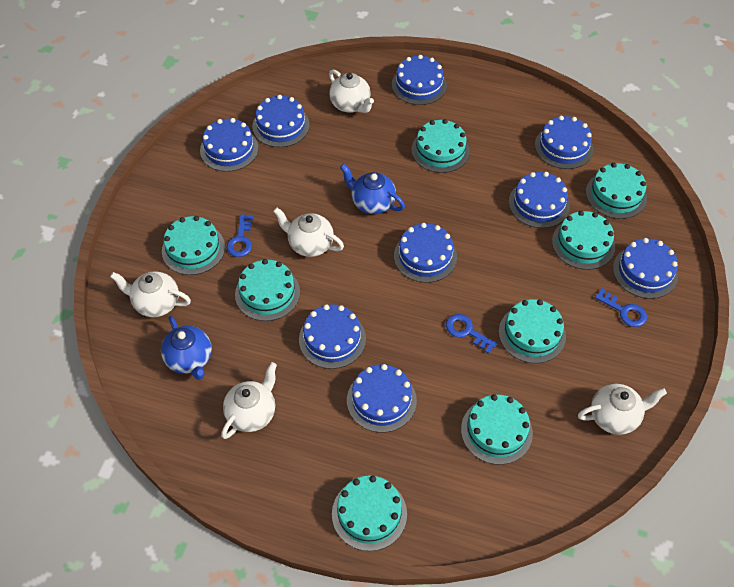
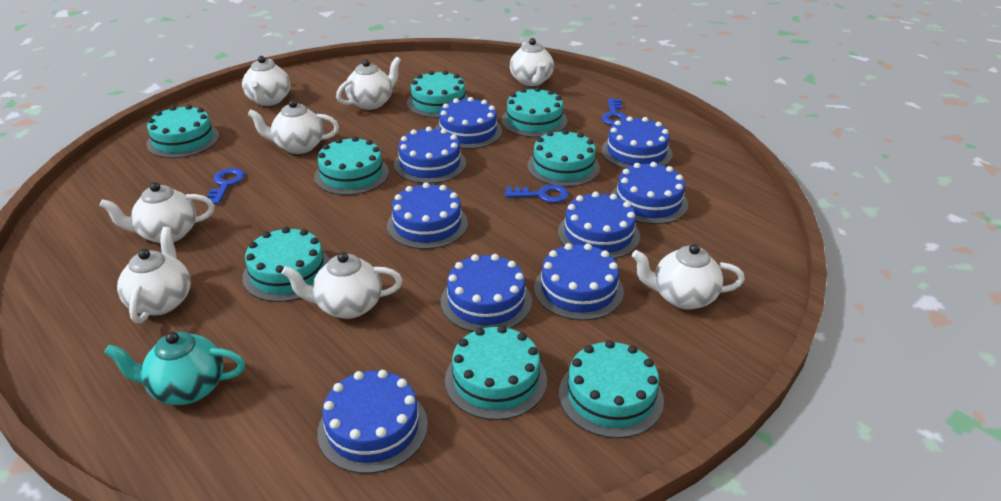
blue teapot: 2 -> 0
turquoise teapot: 0 -> 1
white teapot: 5 -> 8

